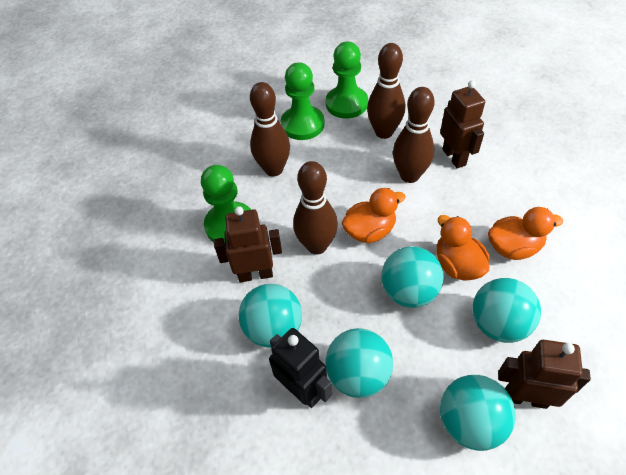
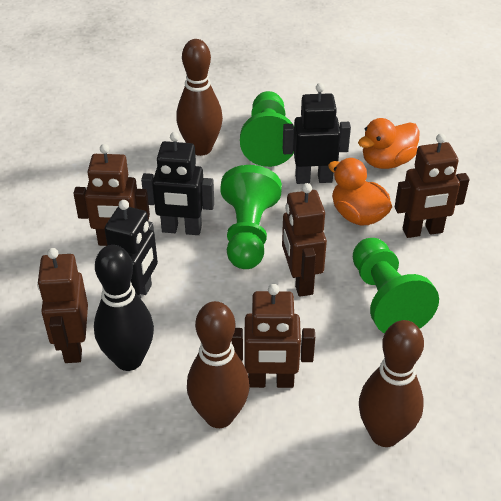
black bowling pin: 0 -> 1
black robot: 1 -> 3
brown bowling pin: 4 -> 3
brown robot: 3 -> 5
orange duck: 3 -> 2
turquoise ball: 5 -> 0

